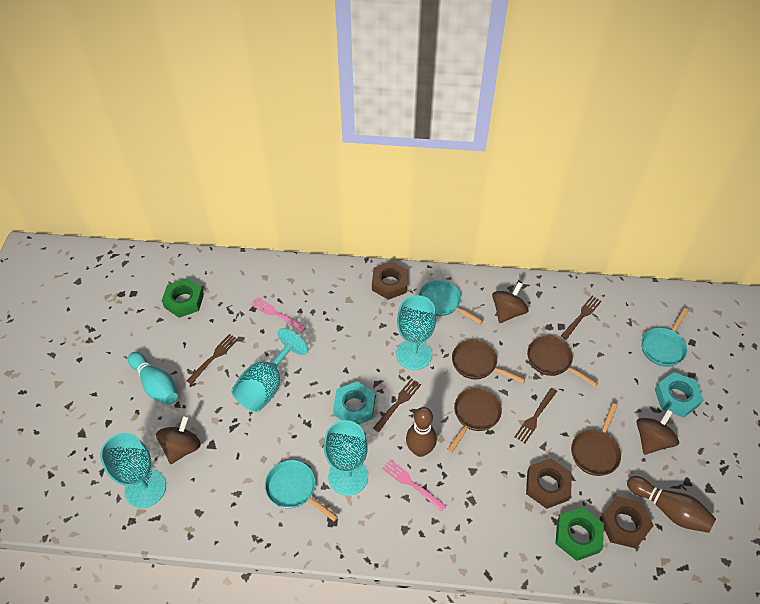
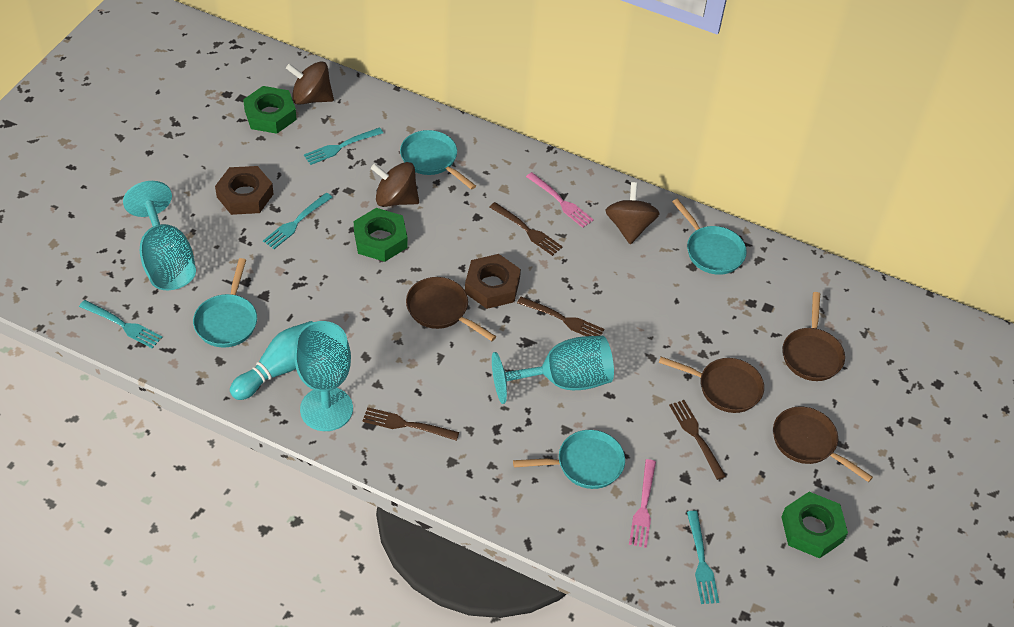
brown bowling pin: 2 -> 0
brown nut: 3 -> 2
green nut: 2 -> 3
turquoise fork: 0 -> 4
turquoise goblet: 4 -> 3
turquoise nut: 2 -> 0
turquoise pan: 3 -> 4

